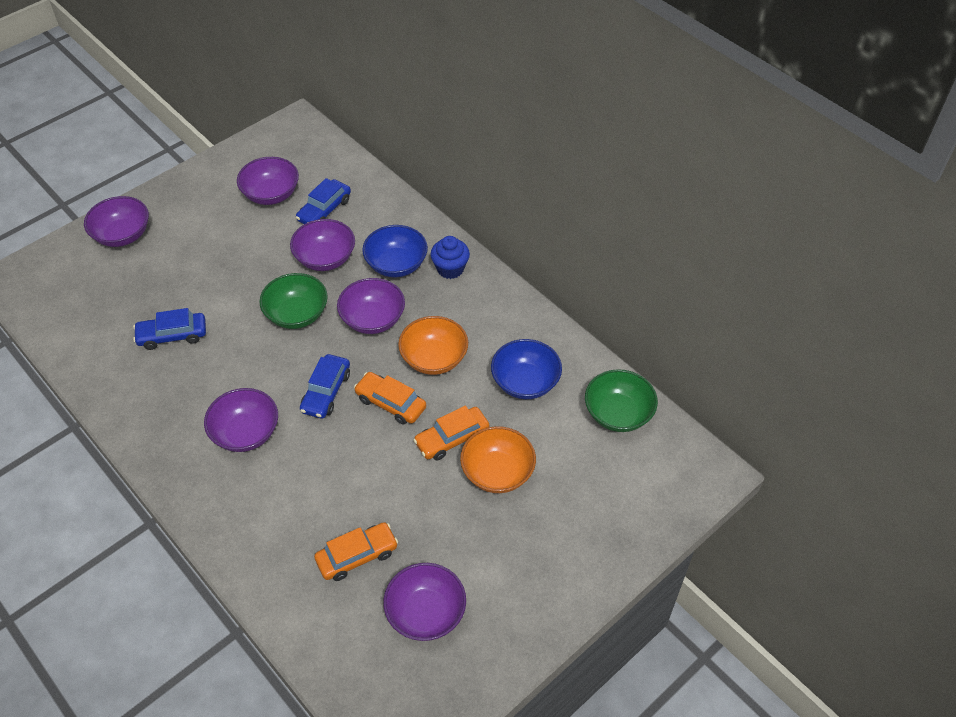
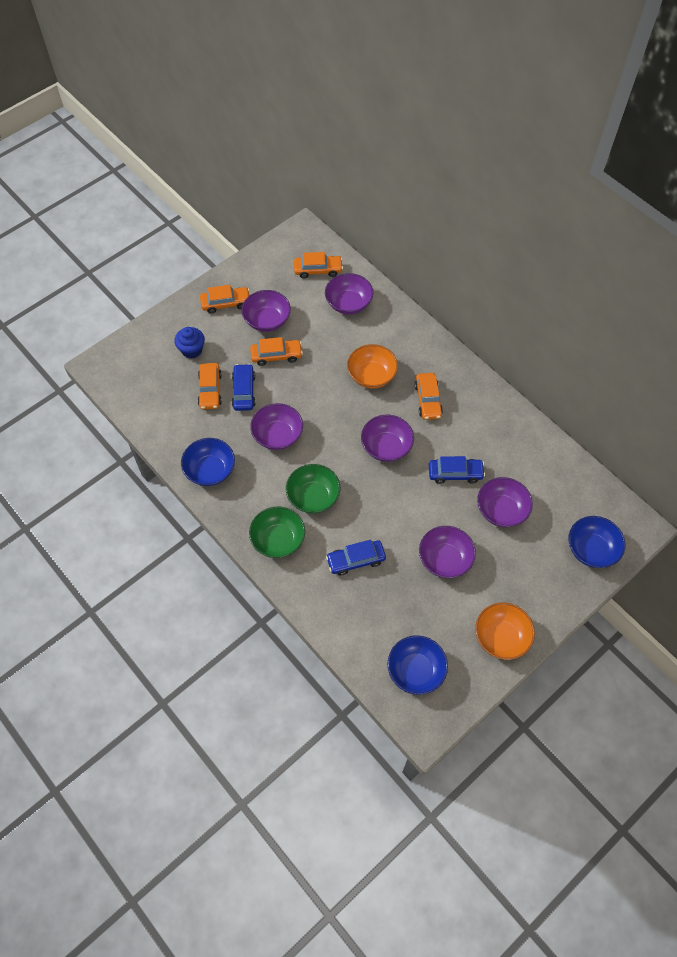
blue bowl: 2 -> 3
orange car: 3 -> 5

